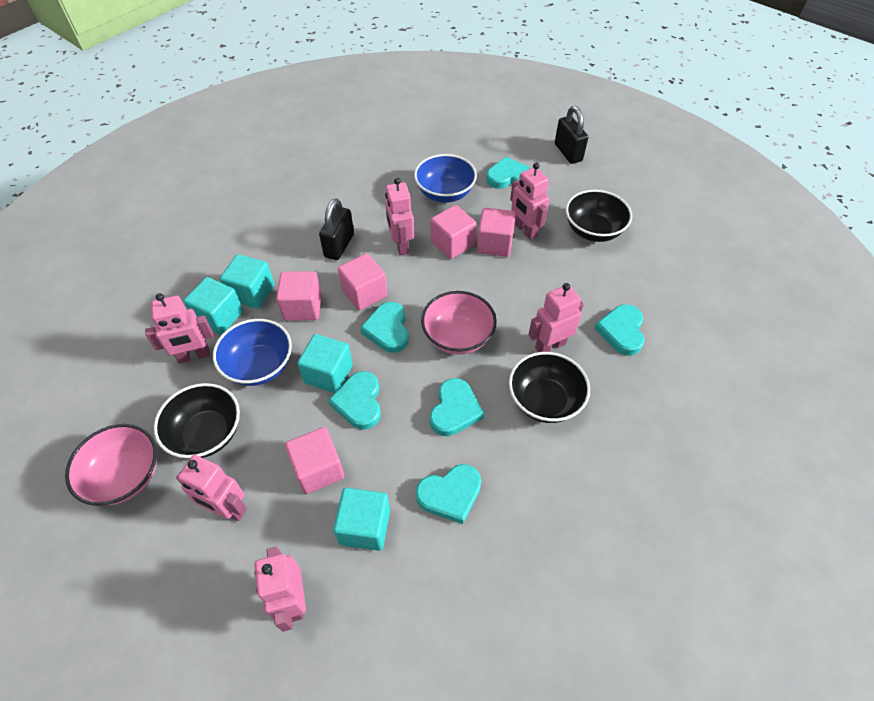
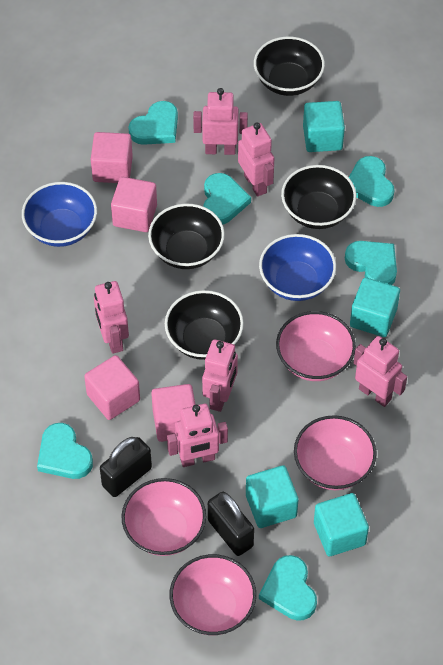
black bowl: 3 -> 4
pink bowl: 2 -> 4
pink cube: 5 -> 4

